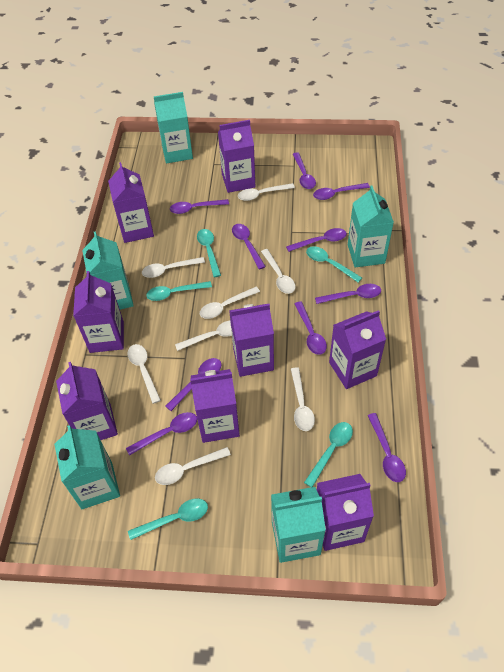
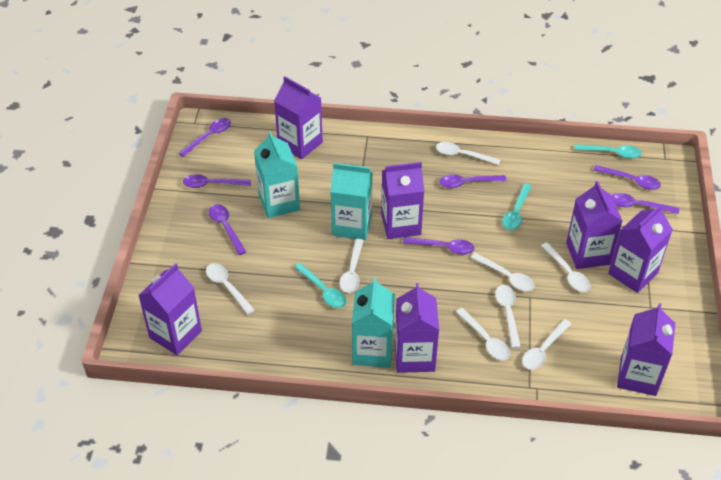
purple carton: 8 -> 7
purple spoon: 10 -> 7
turquoise carton: 5 -> 3
turquoise spoon: 5 -> 3

